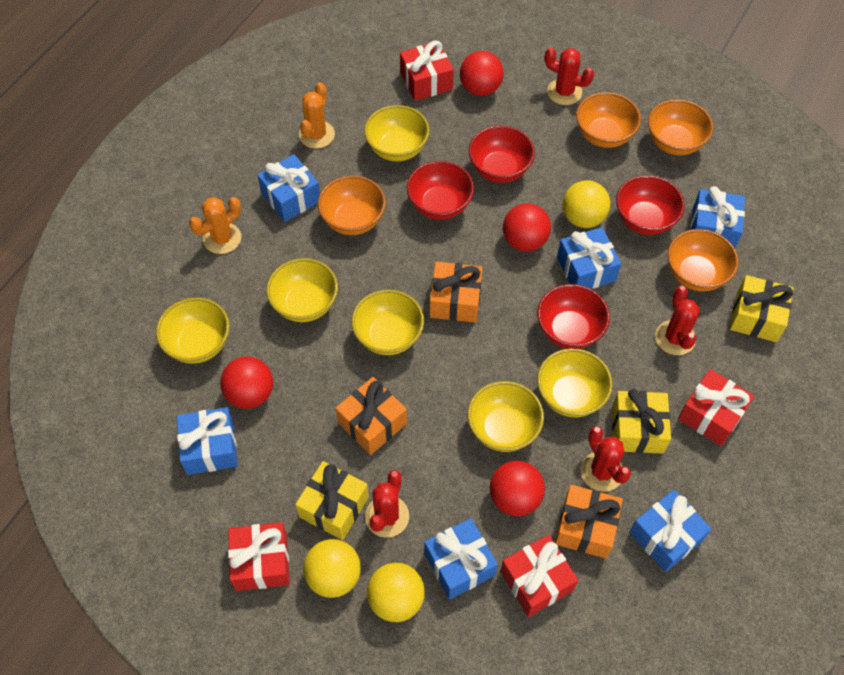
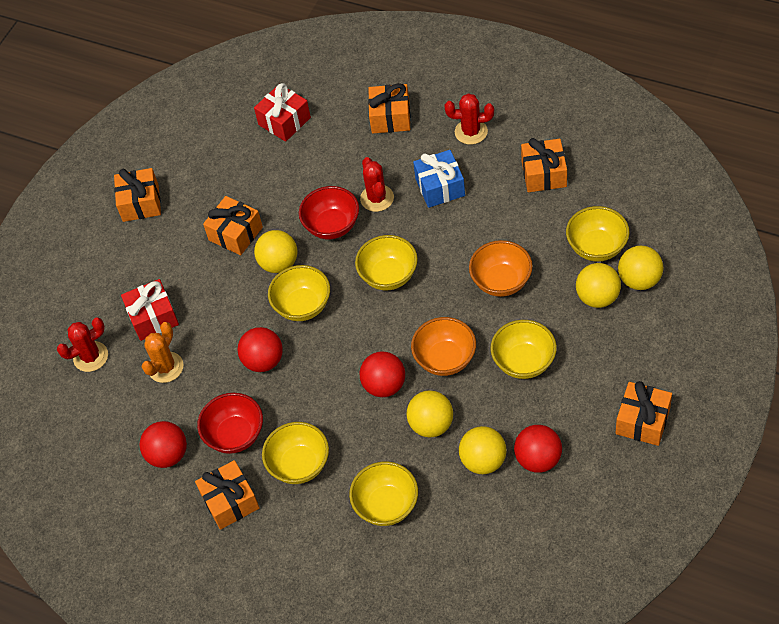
blue gift: 6 -> 1
orange bowl: 4 -> 2
orange cactus: 2 -> 1
orange gift: 3 -> 6
red bowl: 4 -> 2
red cactus: 4 -> 3
red gift: 4 -> 2
yellow ball: 3 -> 5
yellow gift: 3 -> 0

